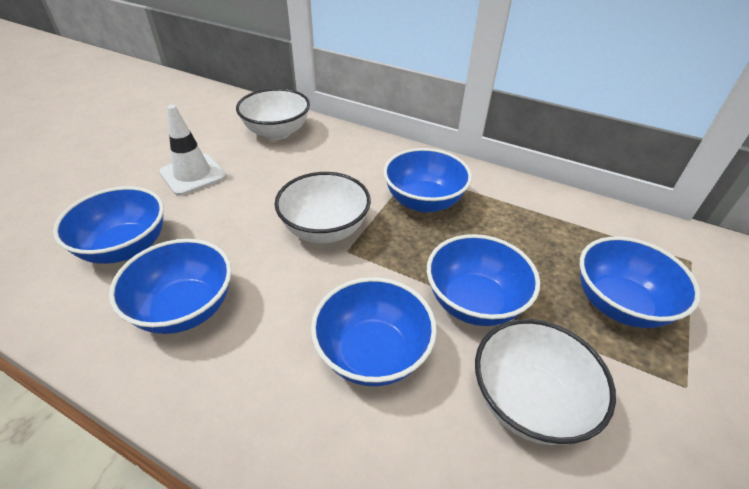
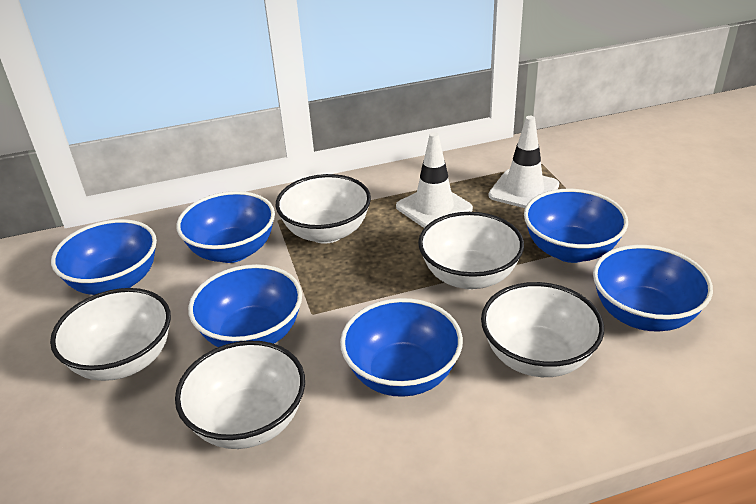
white bowl: 3 -> 5
white traffic cone: 1 -> 2

